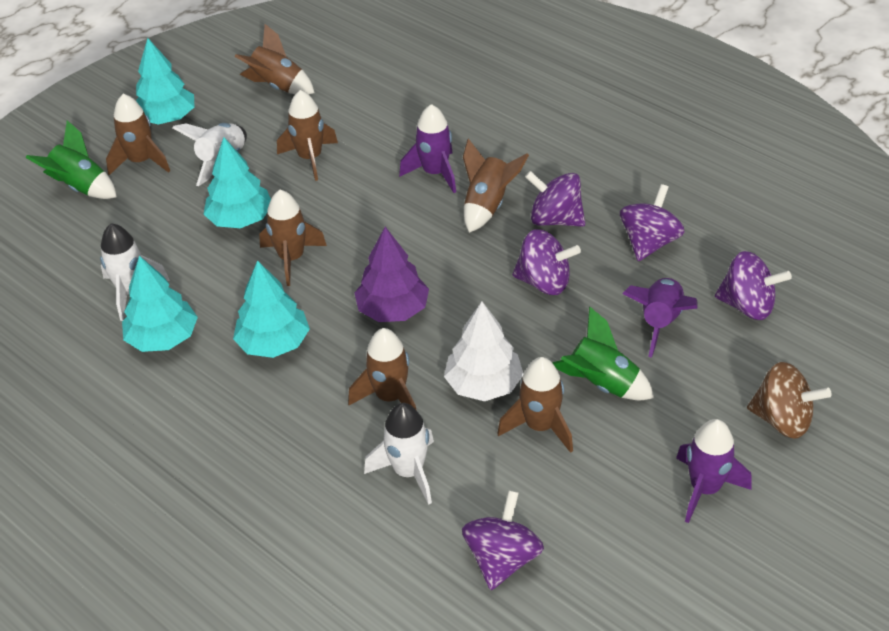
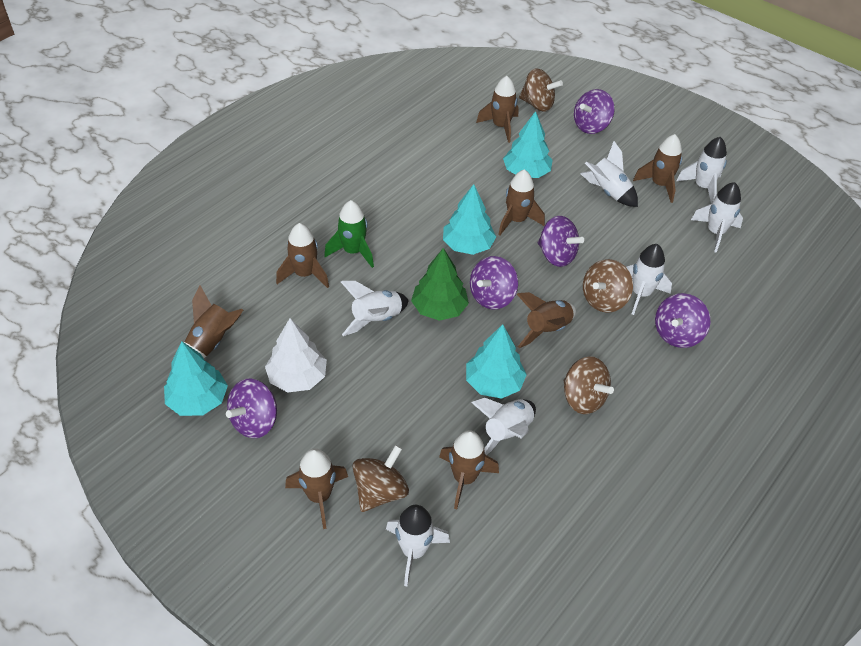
brown rocket: 7 -> 8
brown spinning top: 1 -> 4
green rocket: 2 -> 1
green tree: 0 -> 1
purple rocket: 3 -> 0
purple tree: 1 -> 0
white rocket: 3 -> 7

